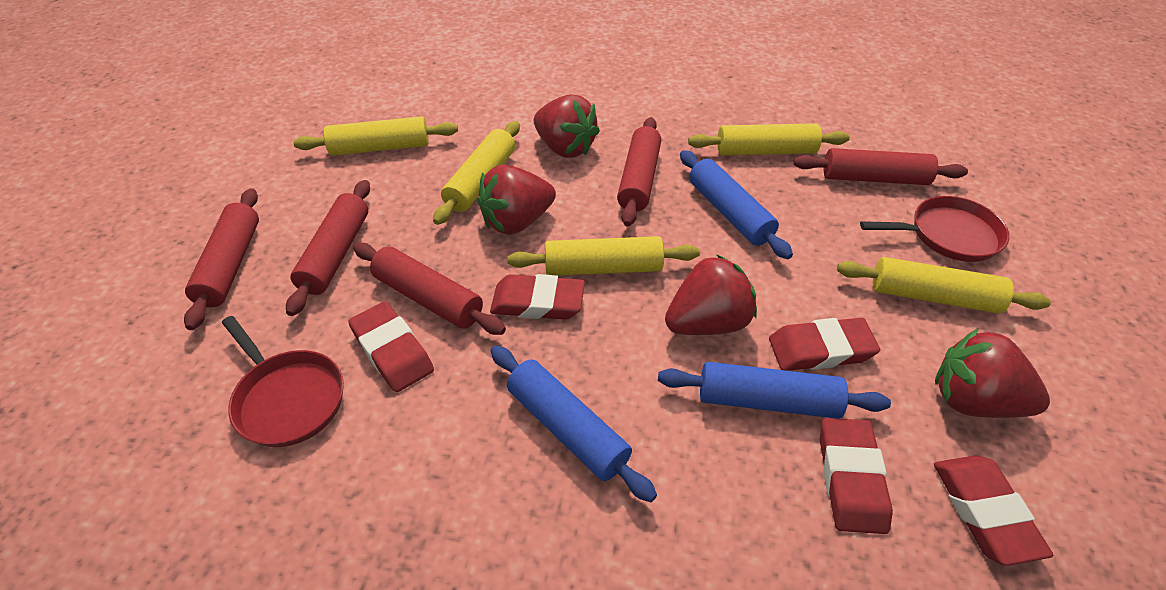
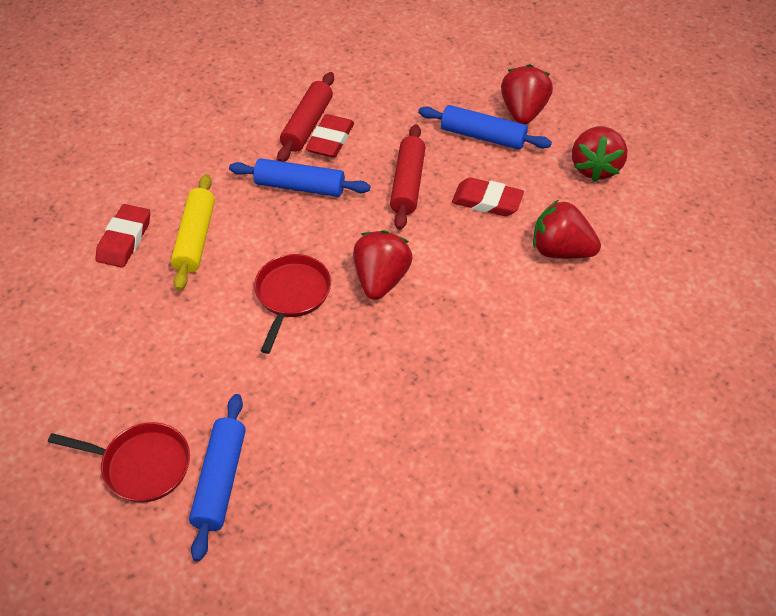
red eraser: 5 -> 3
red rolling pin: 5 -> 2
yellow rolling pin: 5 -> 1

